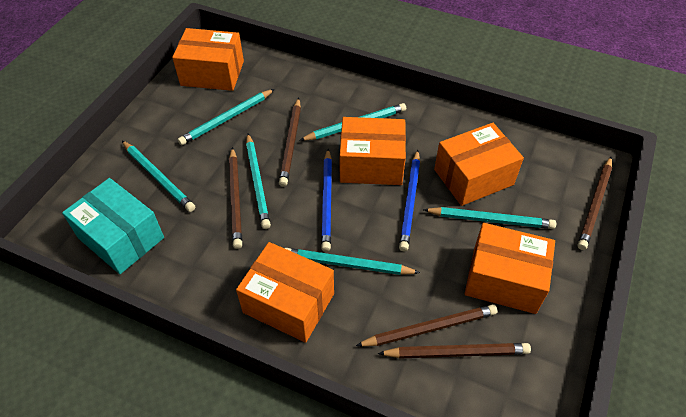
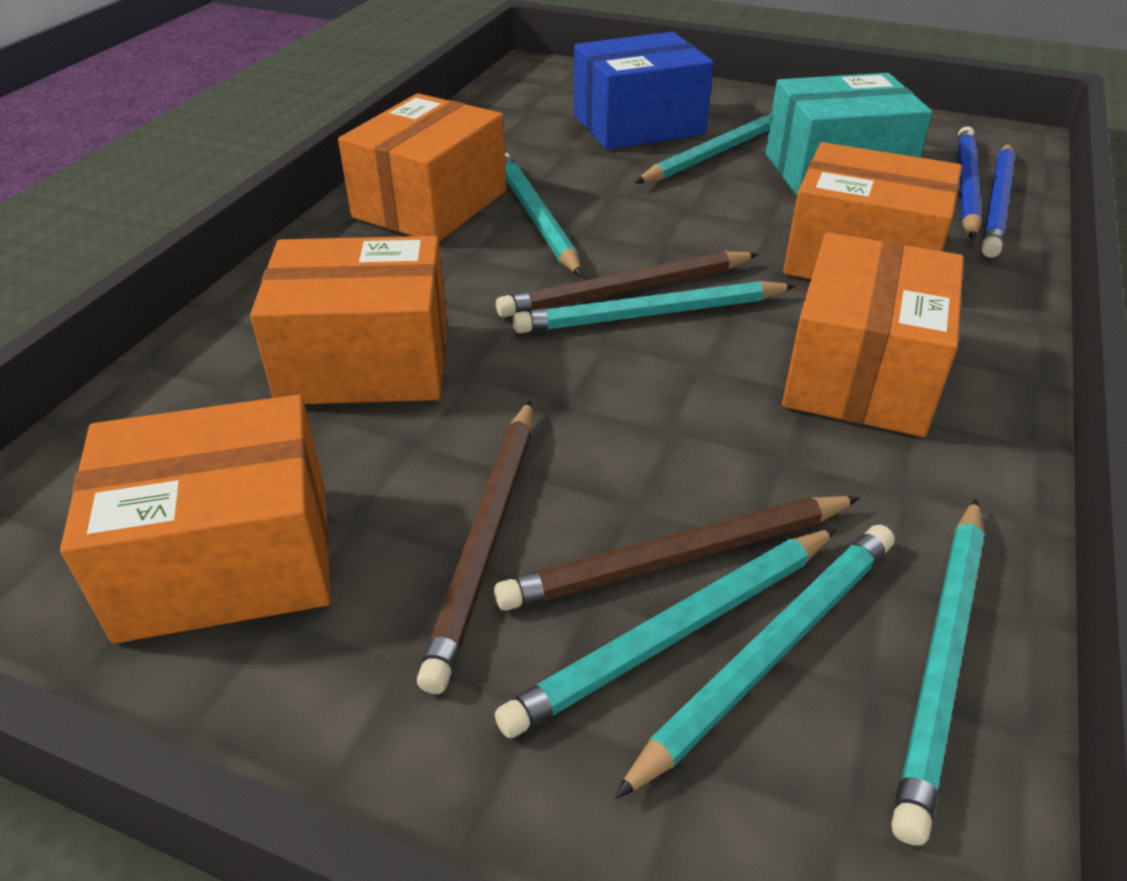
blue box: 0 -> 1
brown pencil: 5 -> 3

